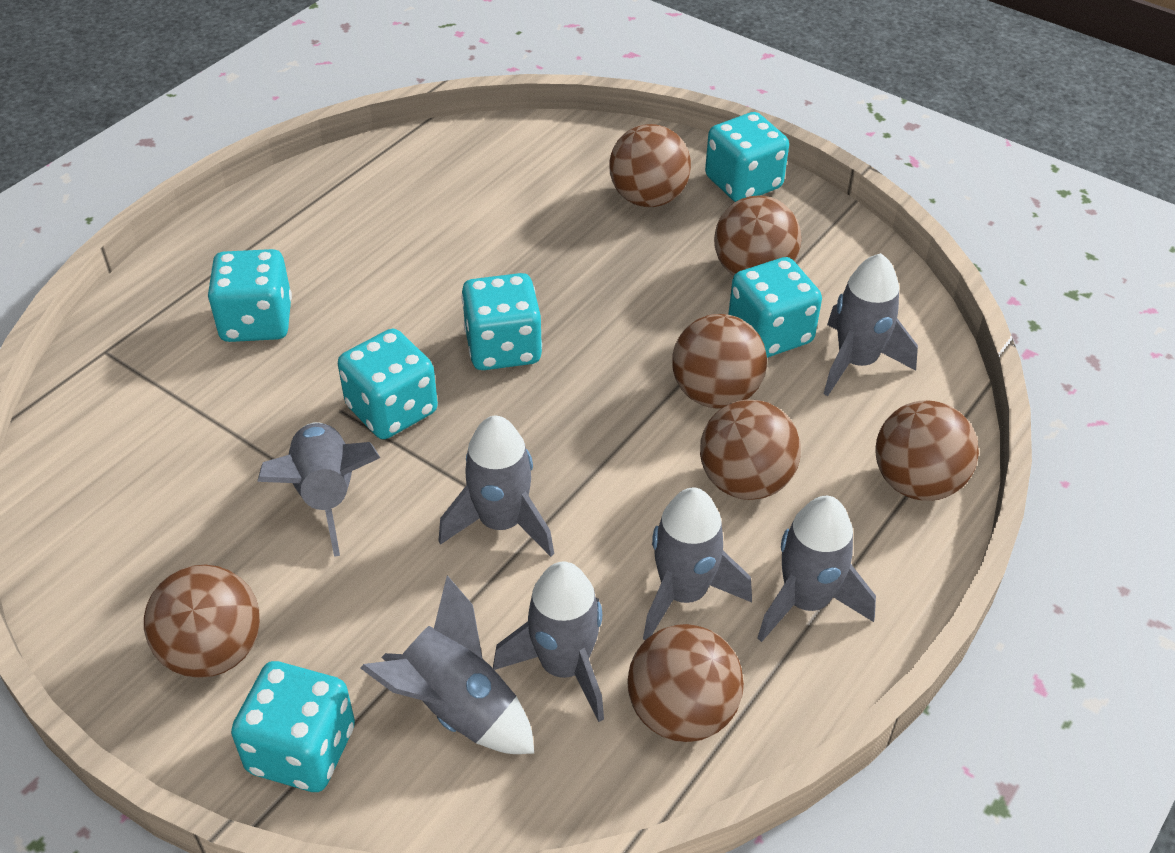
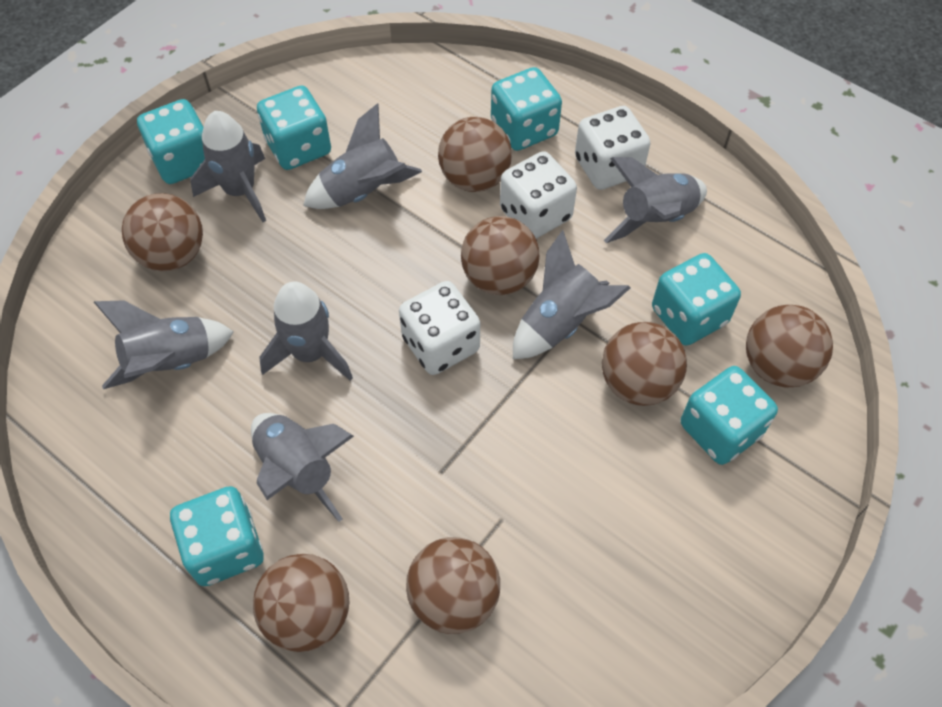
white dice: 0 -> 3

